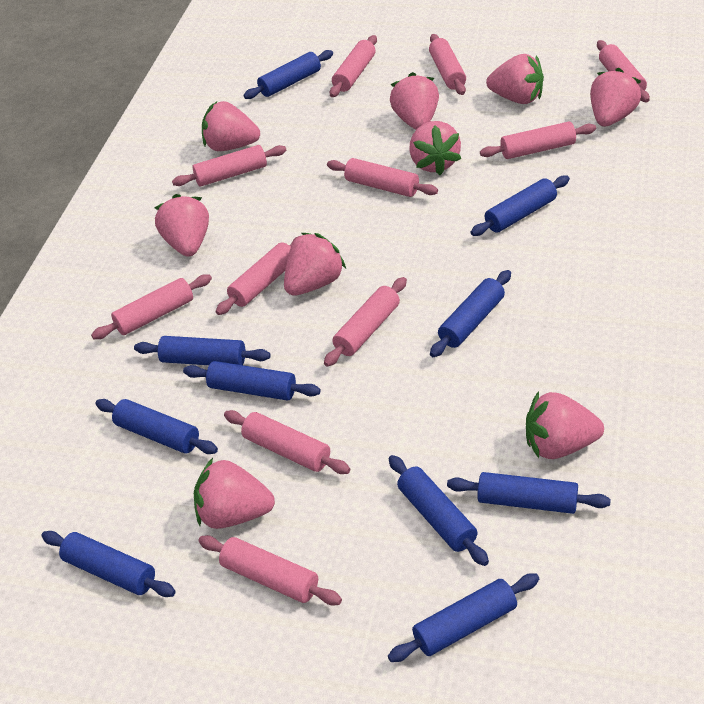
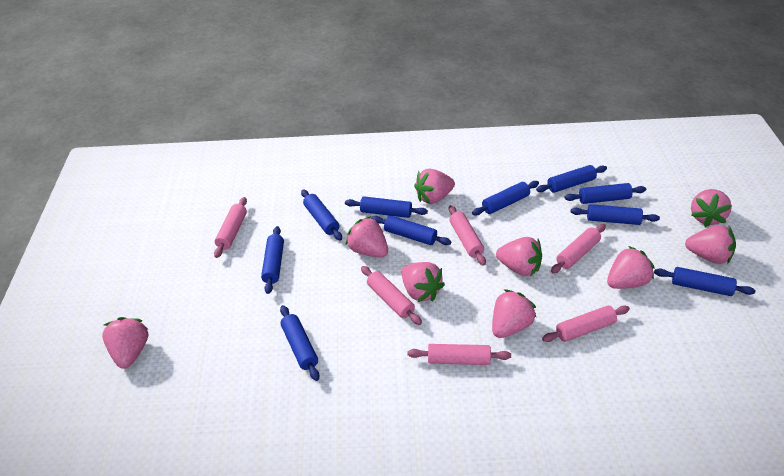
pink rolling pin: 11 -> 6

